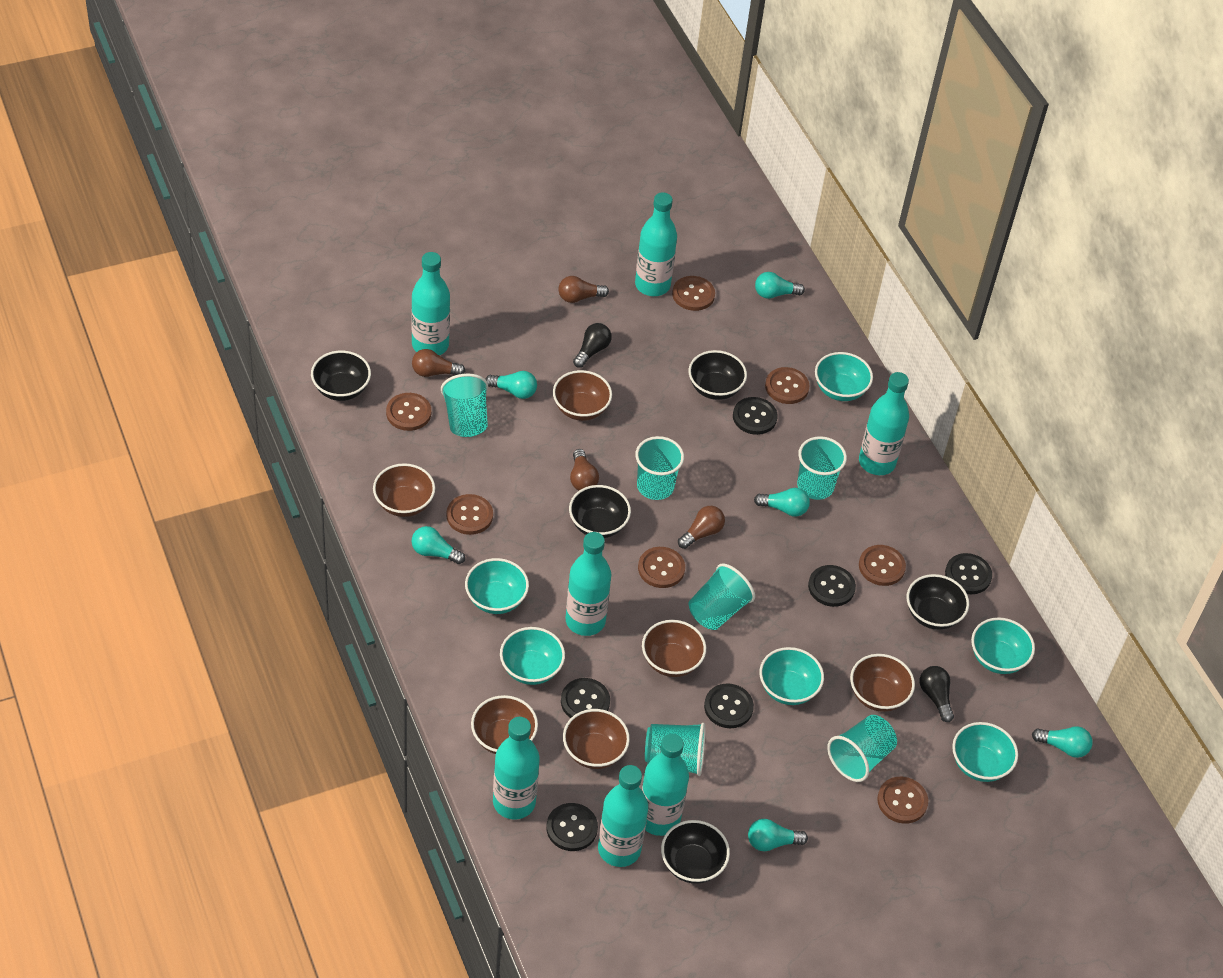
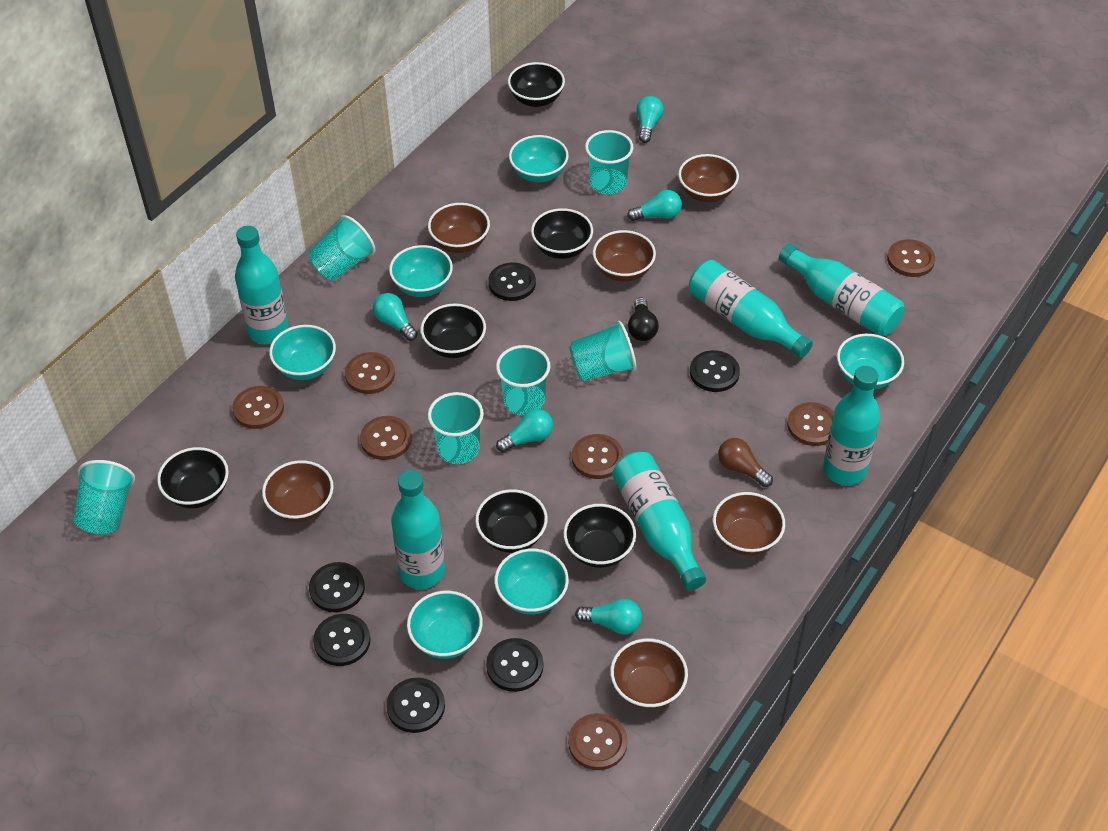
black bowl: 5 -> 6
black light bulb: 2 -> 1
brown light bulb: 4 -> 1
turquoise bottle: 7 -> 6
turquoise light bulb: 6 -> 5

